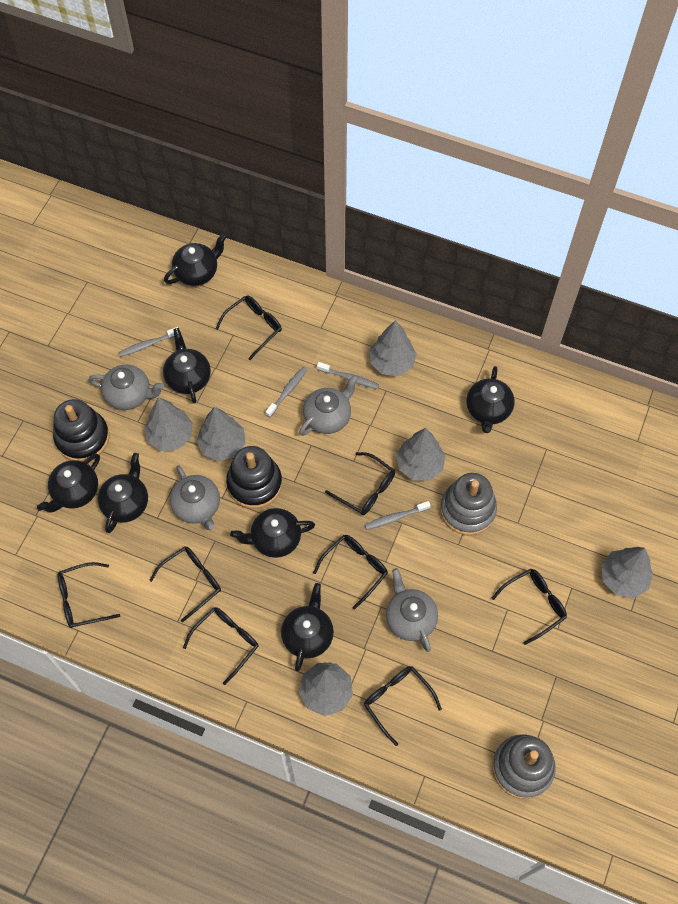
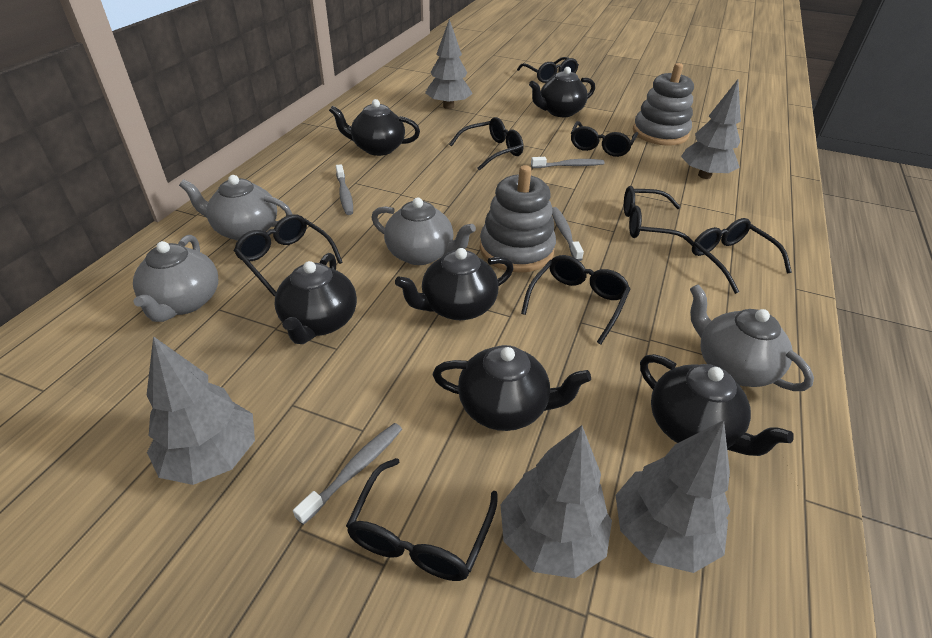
black stacking toy: 2 -> 0
black teapot: 7 -> 6
grey tree: 6 -> 5

